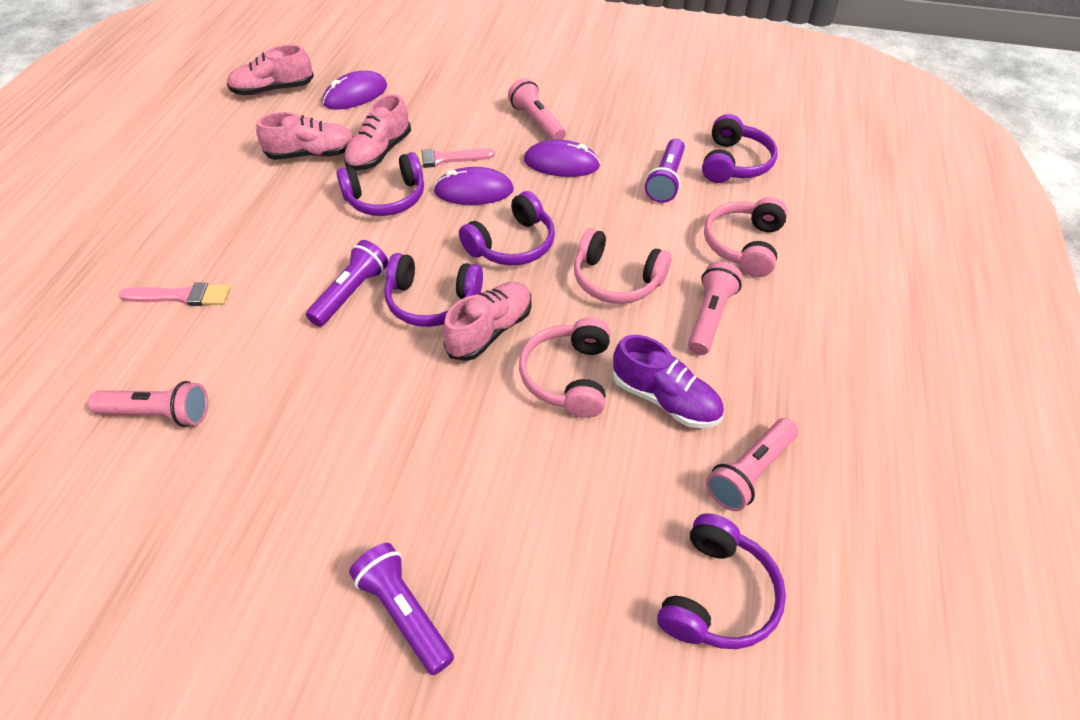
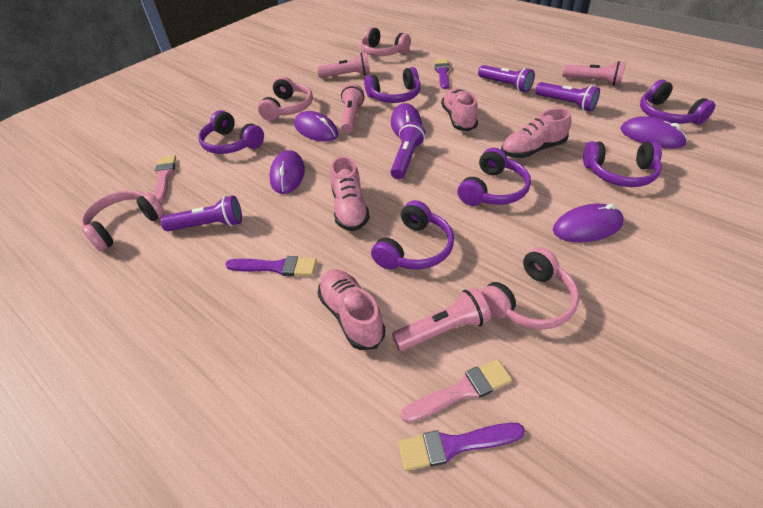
pink headphones: 3 -> 4
purple brush: 0 -> 3
purple flashlight: 3 -> 4
purple headphones: 5 -> 6
purple mouse: 3 -> 5
purple shoe: 1 -> 0

